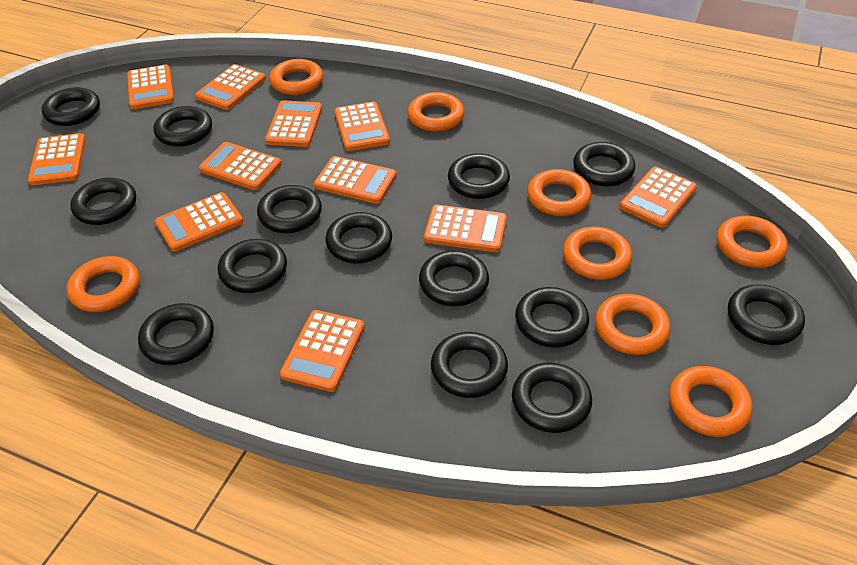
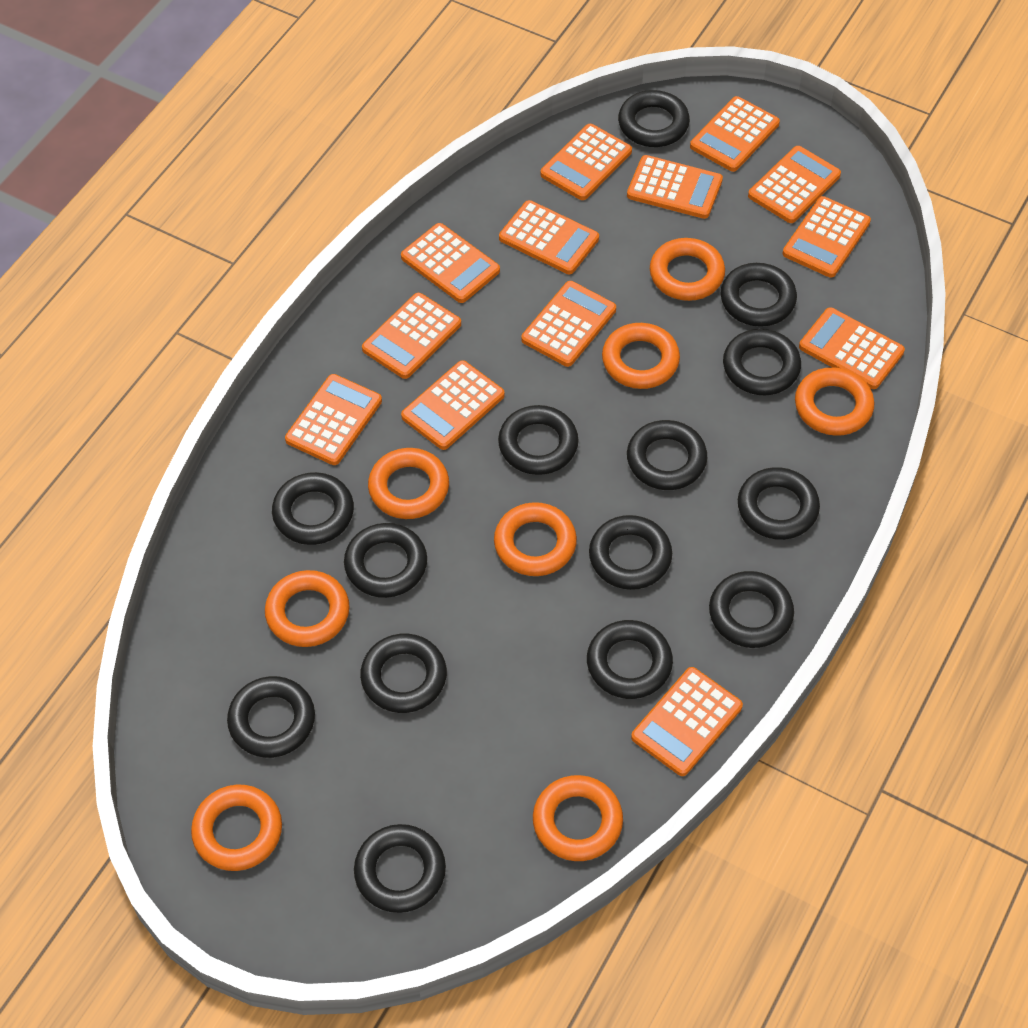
orange calculator: 11 -> 13

